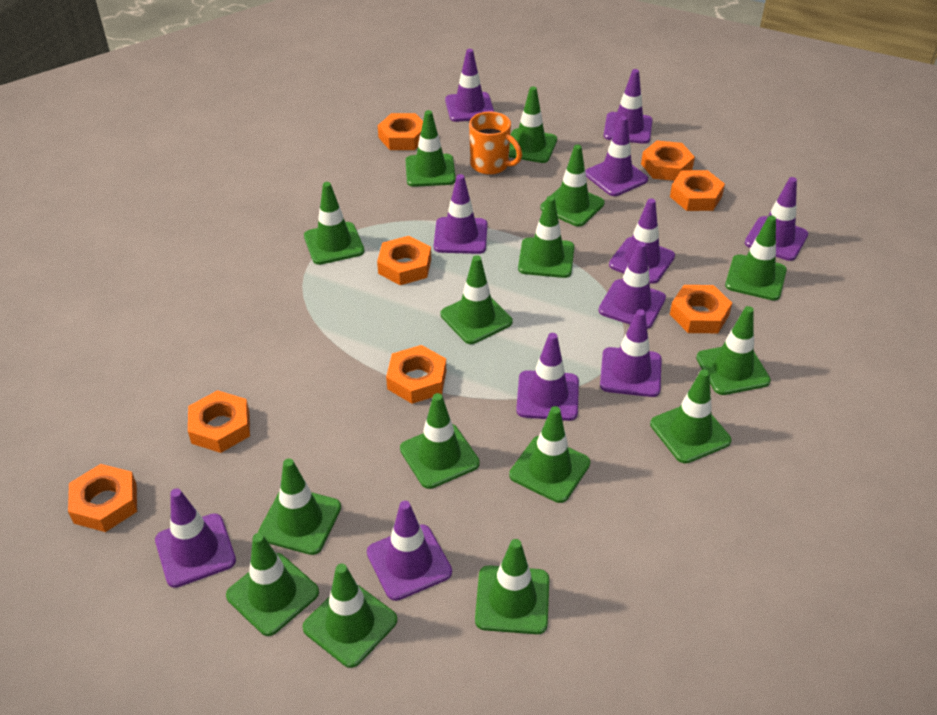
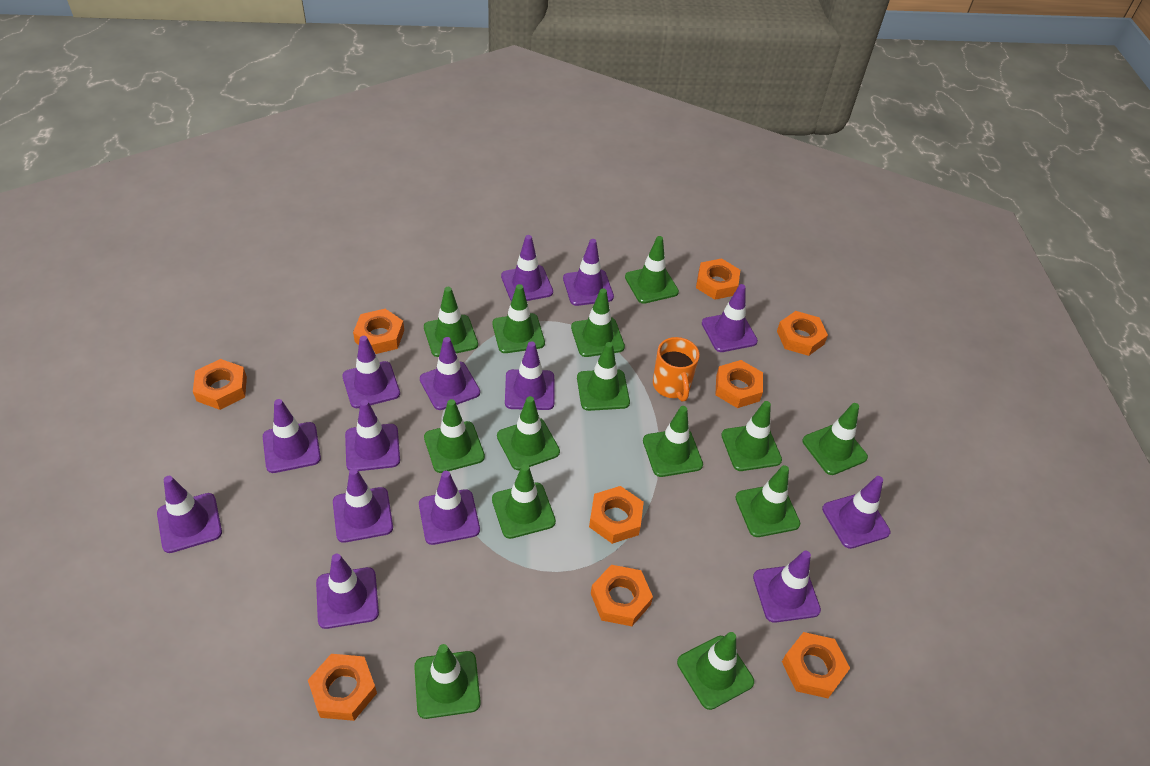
green traffic cone: 15 -> 14
orange nut: 8 -> 9
purple traffic cone: 11 -> 14

